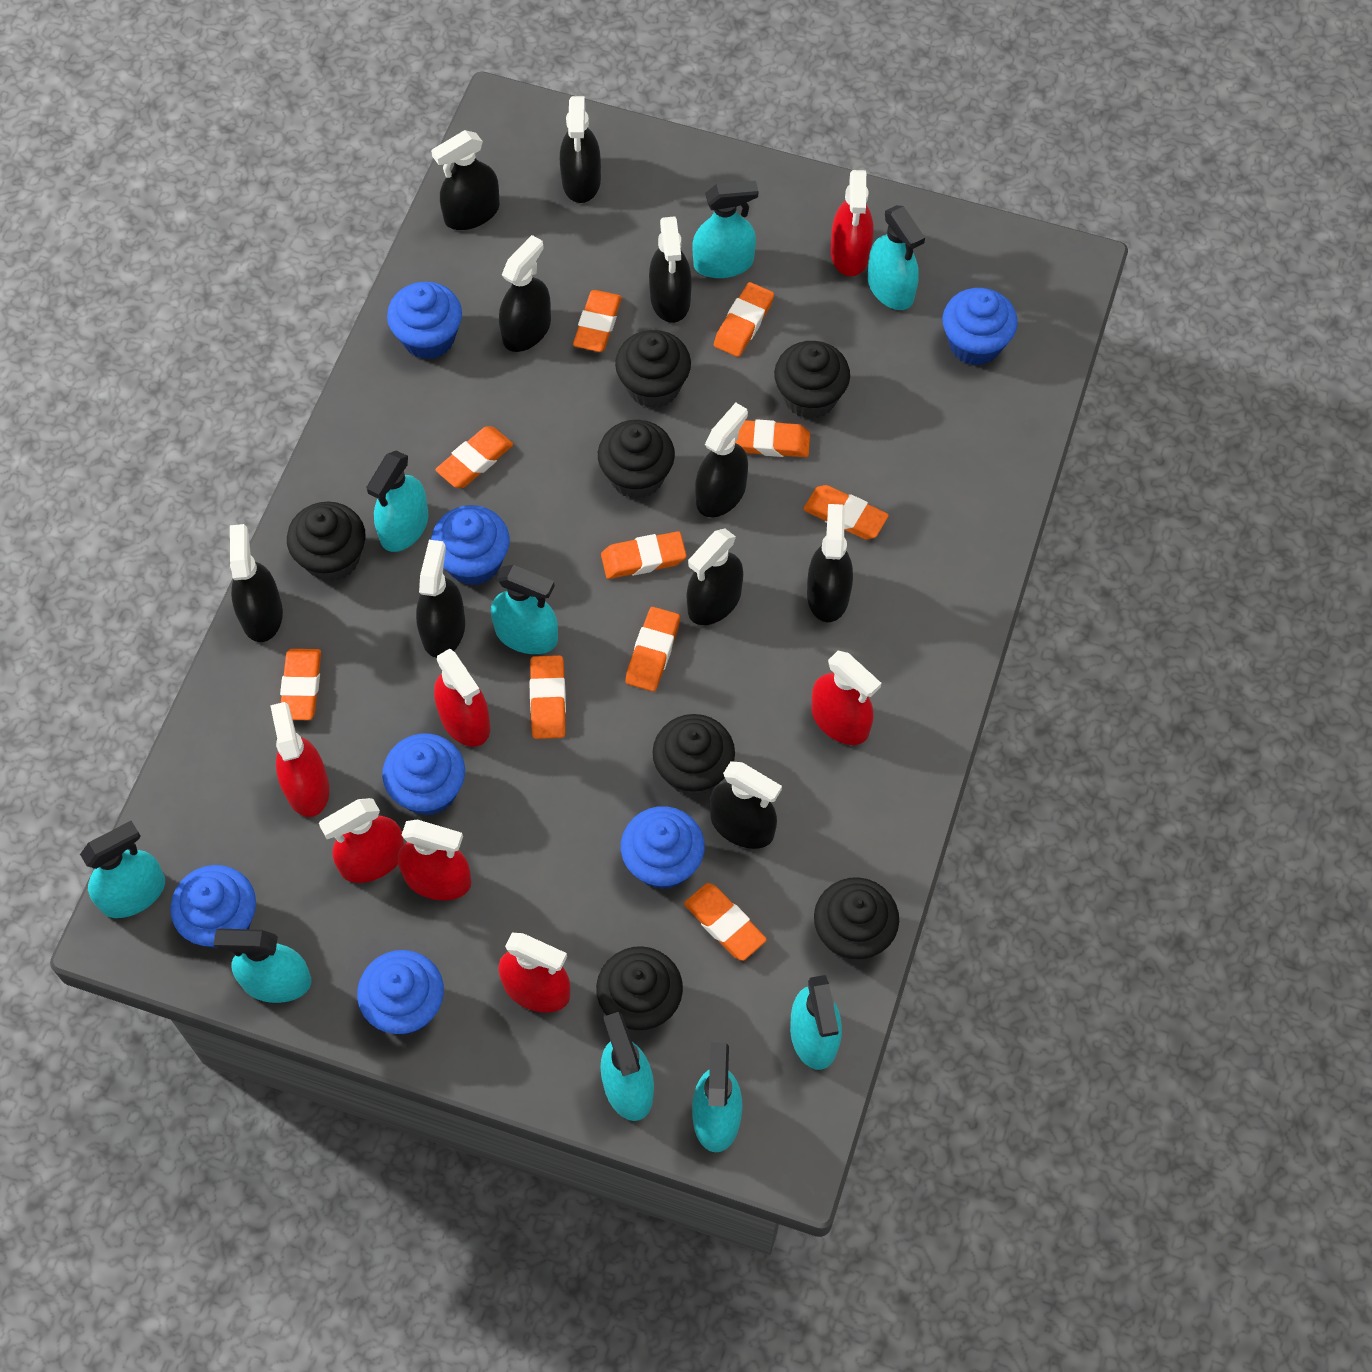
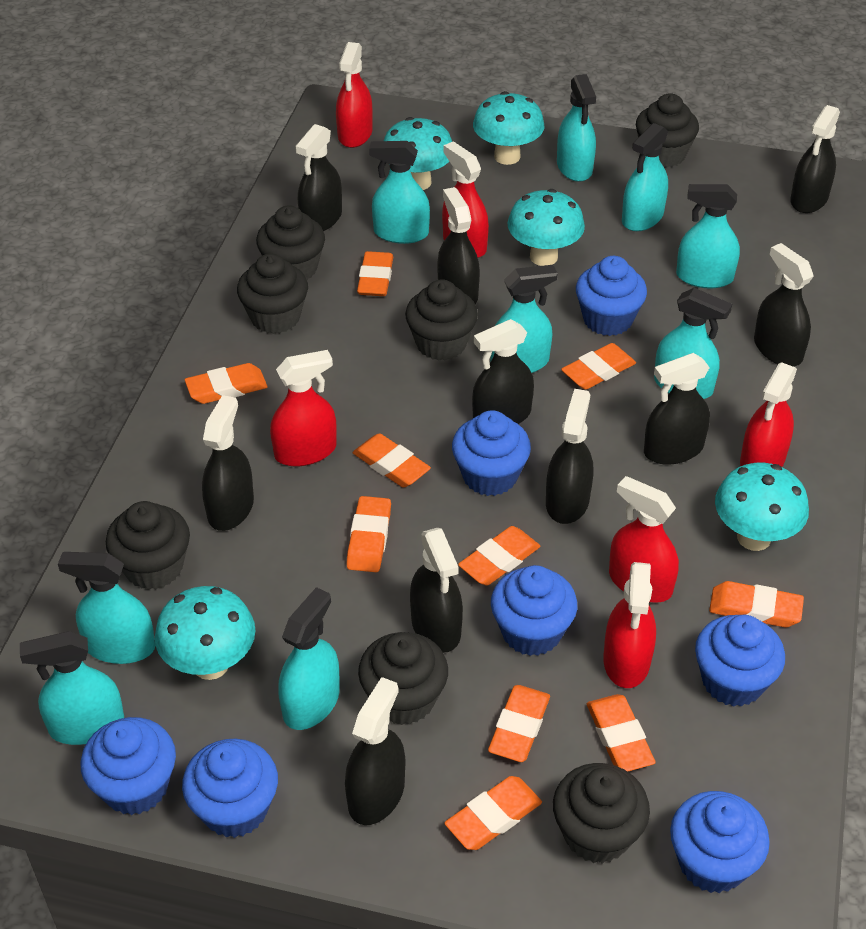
red spray bottle: 7 -> 6
turquoise mushroom: 0 -> 5

